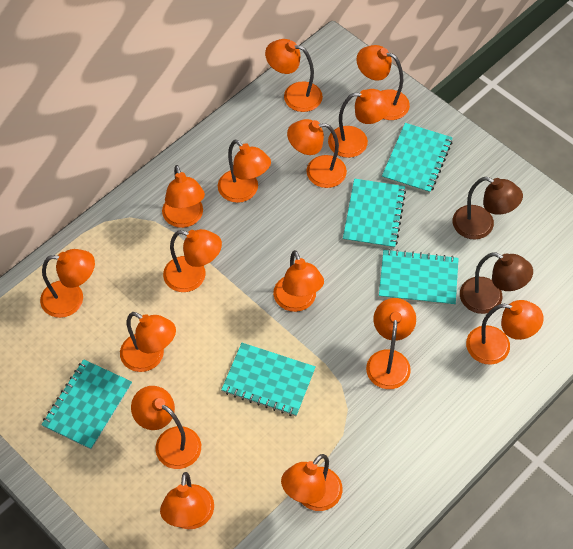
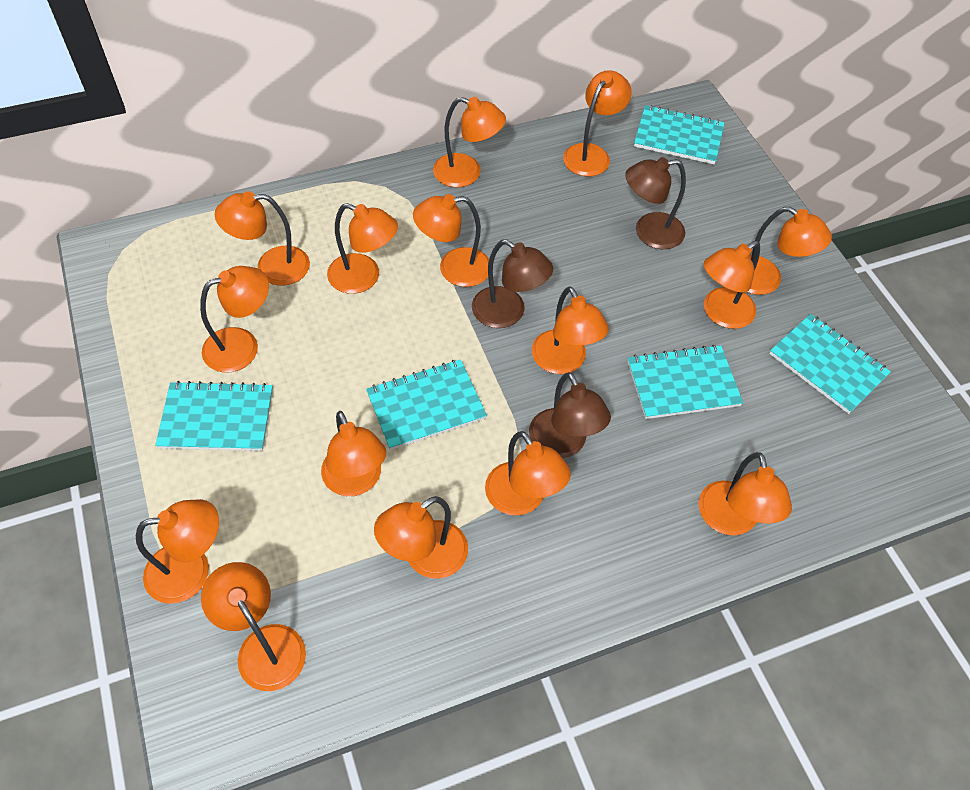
brown lamp: 2 -> 3

